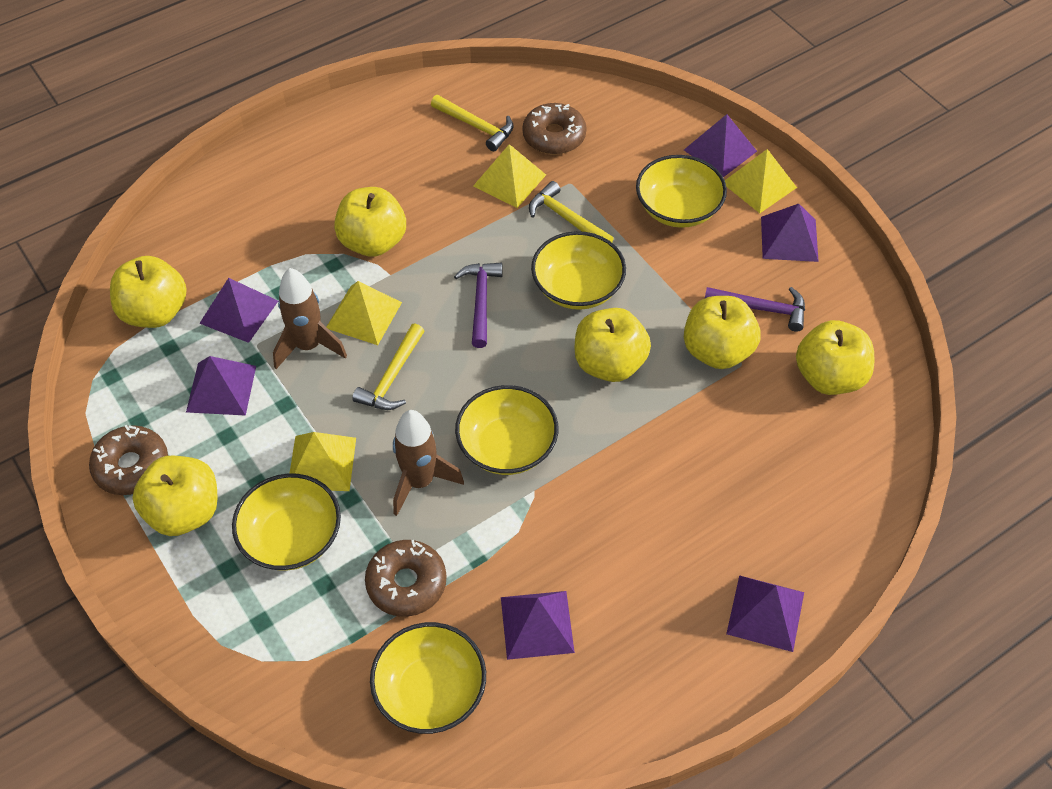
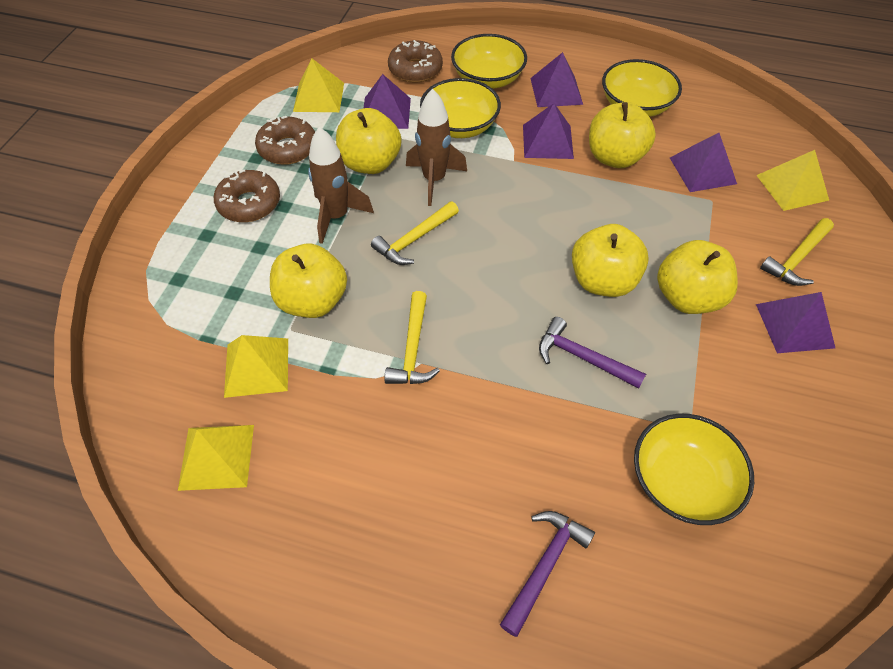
purple pyramid: 6 -> 5
yellow apple: 6 -> 5
yellow bowl: 5 -> 4

